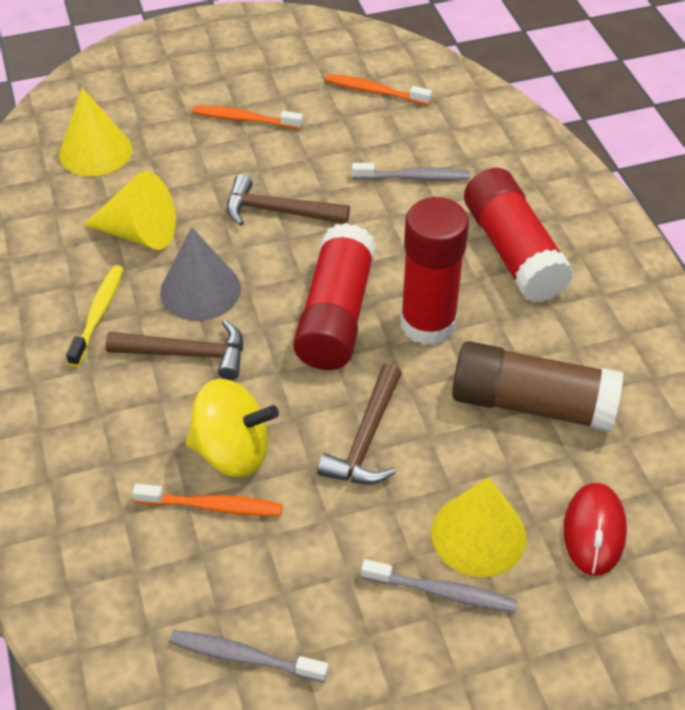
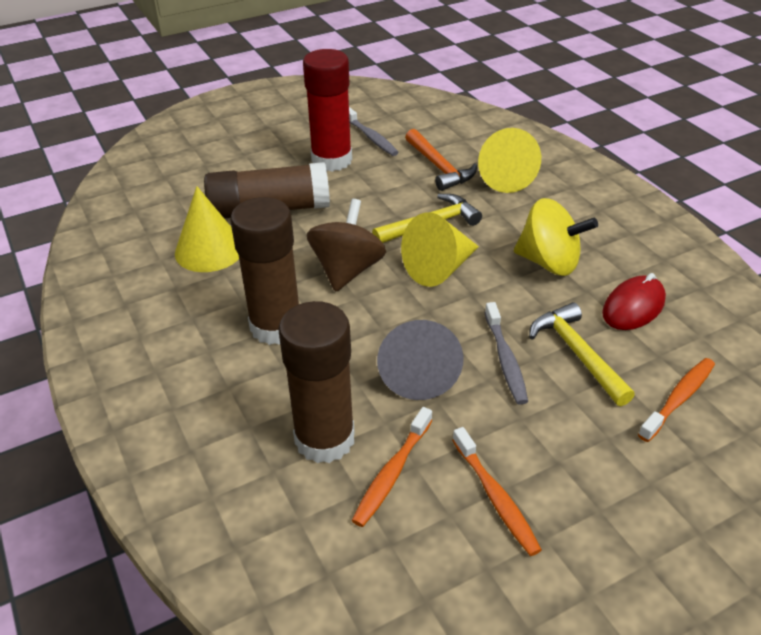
brown glue stick: 1 -> 3
brown hammer: 3 -> 0
brown spinning top: 0 -> 1
grey toothbrush: 3 -> 2
orange hammer: 0 -> 1
red glue stick: 3 -> 1
yellow hammer: 0 -> 2
yellow toothbrush: 1 -> 0

